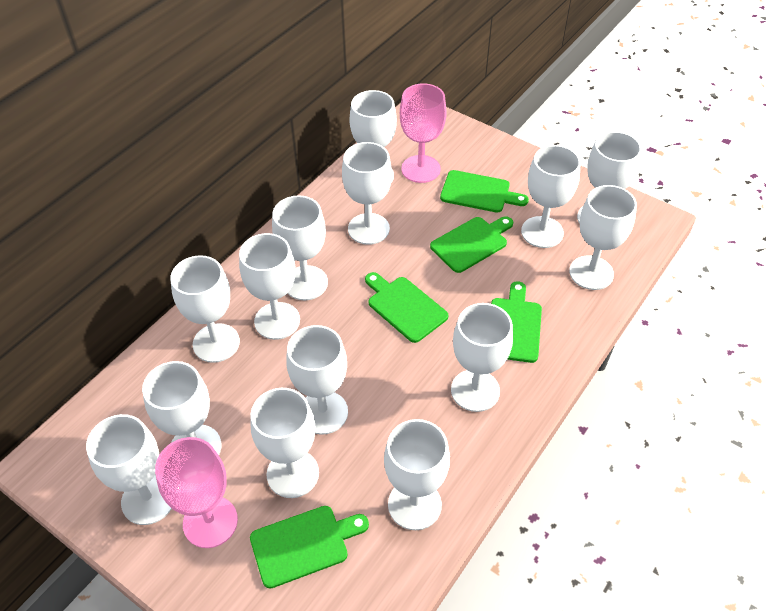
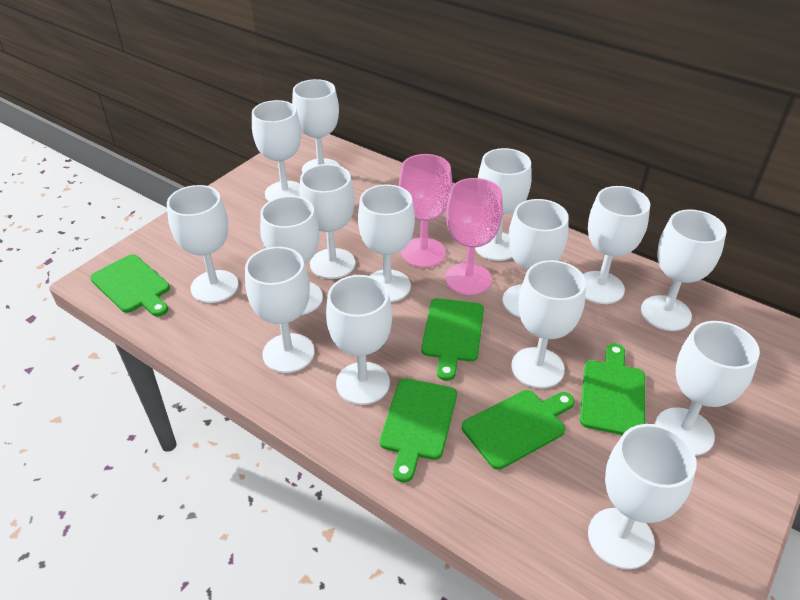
white goblet: 14 -> 15

